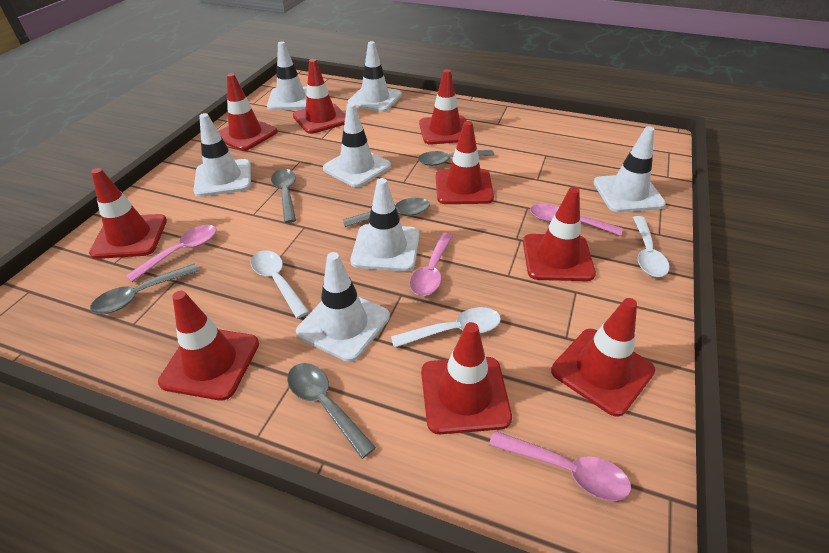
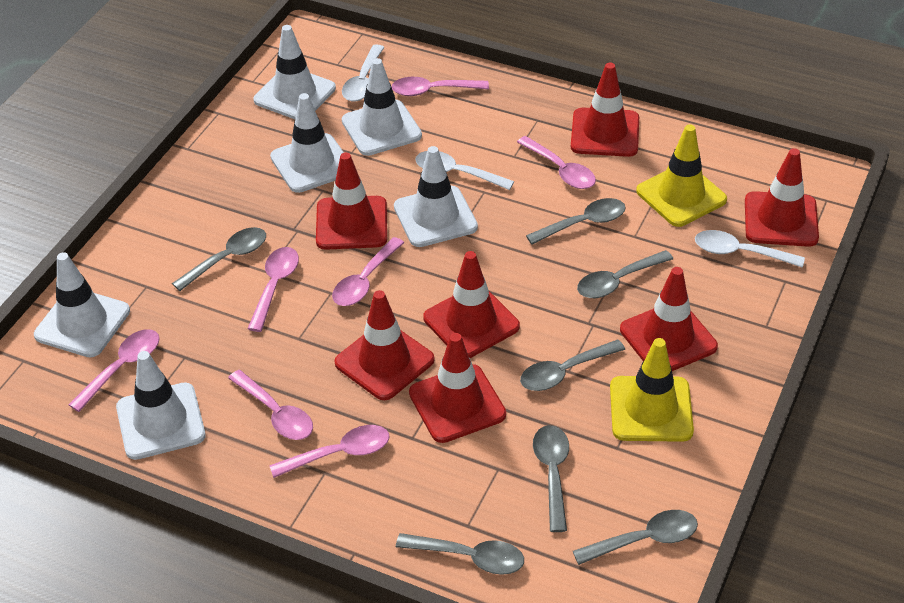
grey spoon: 5 -> 7
pink spoon: 4 -> 7
red traffic cone: 9 -> 7
white traffic cone: 7 -> 6
yellow traffic cone: 0 -> 2

